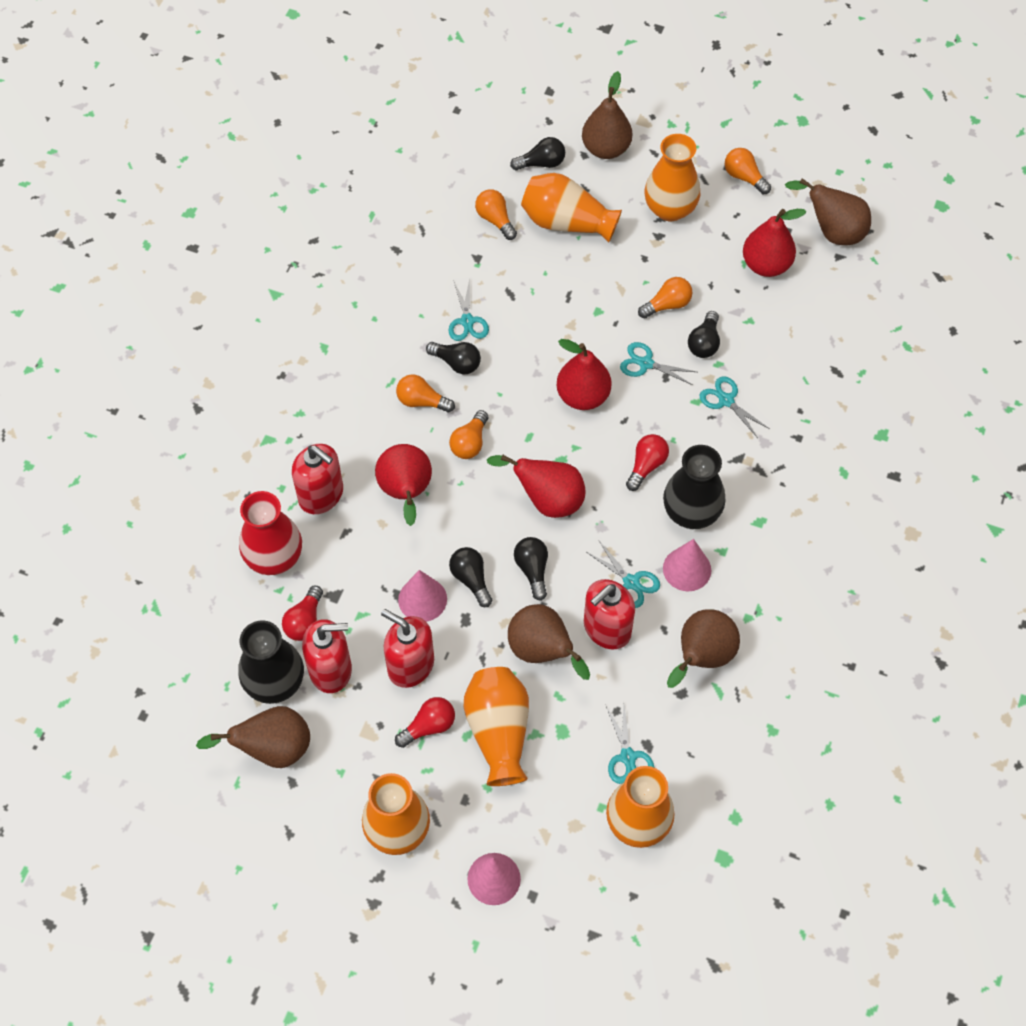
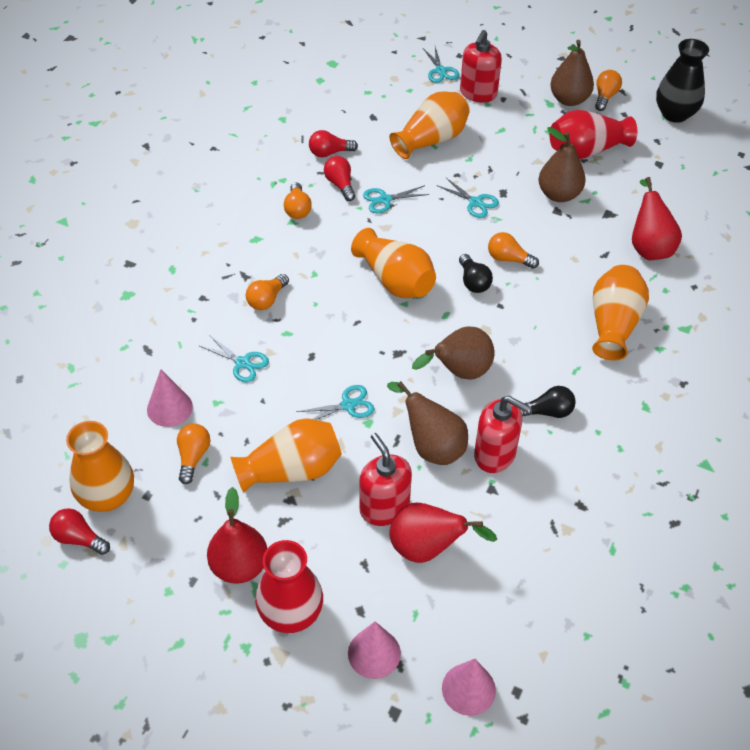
black light bulb: 5 -> 2
black vase: 2 -> 1
brown pear: 5 -> 4
red pear: 4 -> 3
red soap dispenser: 4 -> 3
red vase: 1 -> 2

